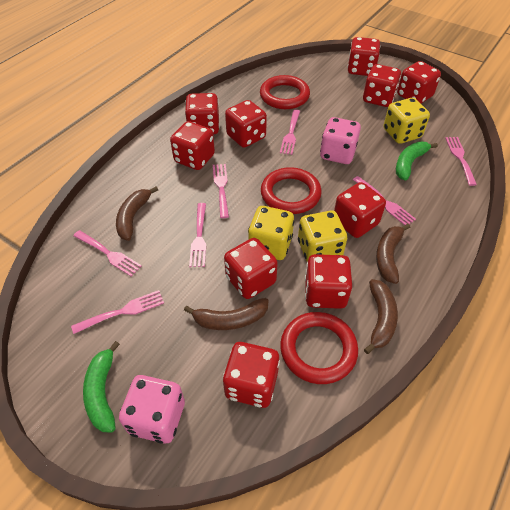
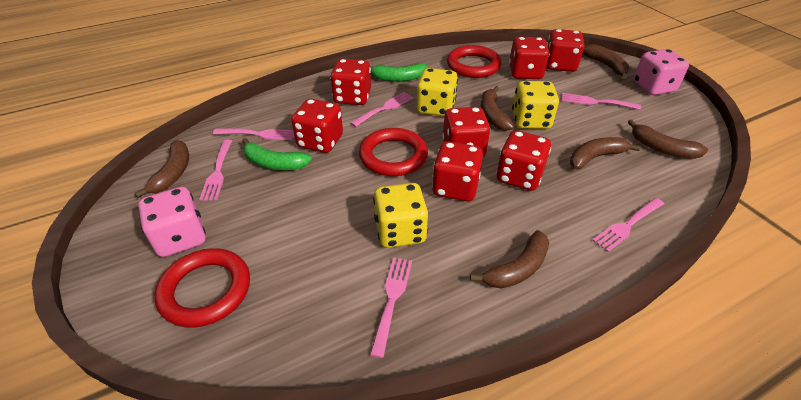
brown banana: 4 -> 6
pink fork: 7 -> 6
red dice: 10 -> 7

